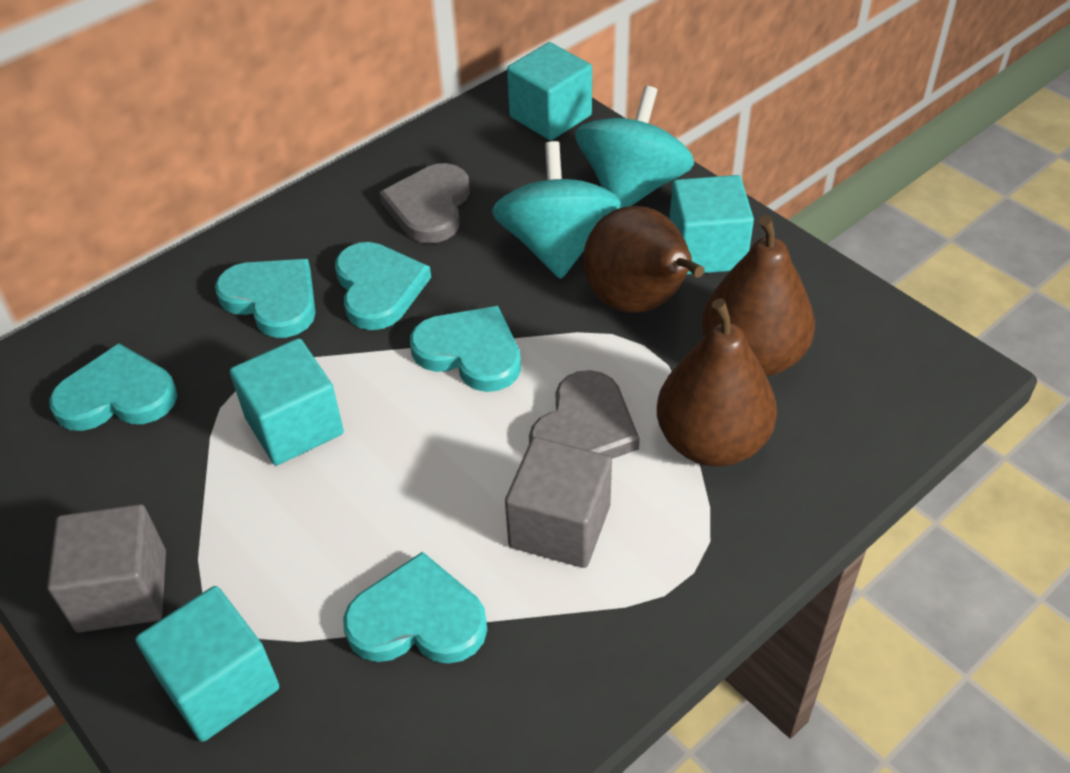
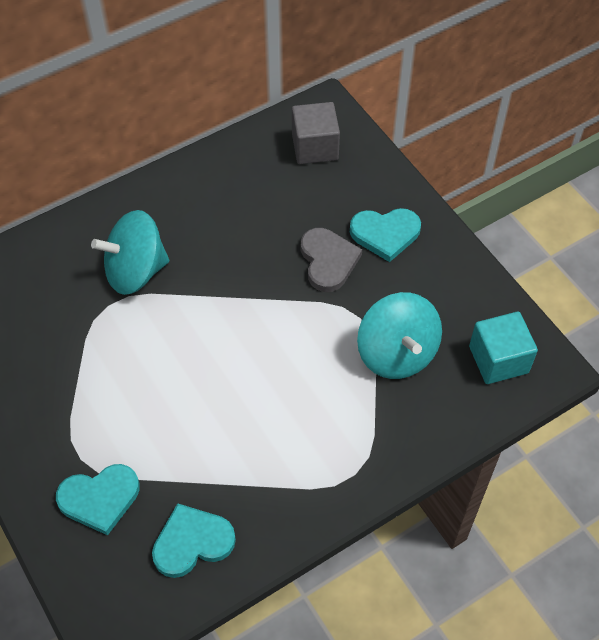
brown pear: 3 -> 0
grey cube: 2 -> 1
grey heart: 2 -> 1
turquoise cube: 4 -> 1
turquoise heart: 5 -> 3

